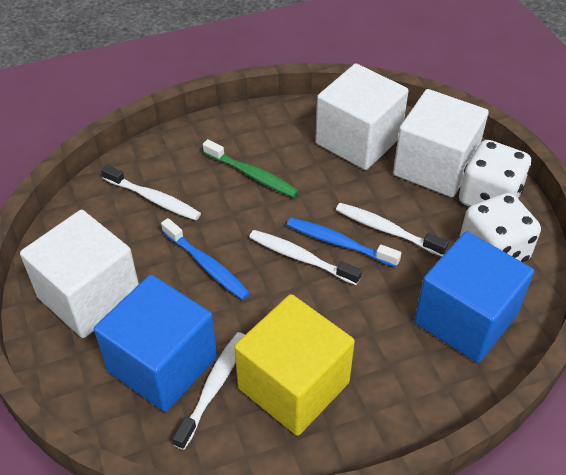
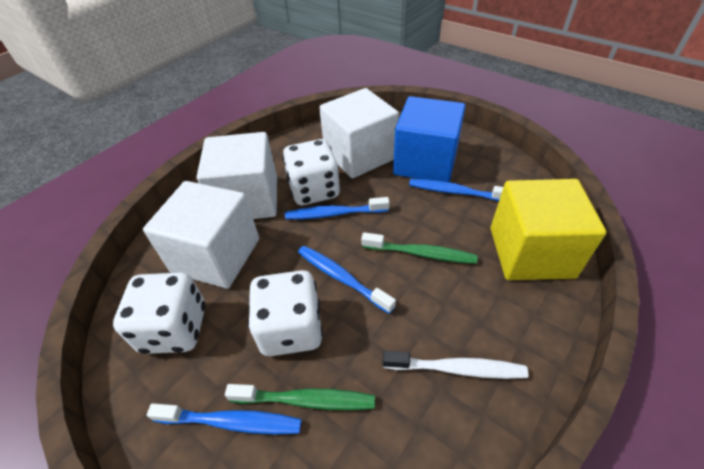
blue cube: 2 -> 1
blue toothbrush: 2 -> 4
green toothbrush: 1 -> 2
white dice: 2 -> 3
white toothbrush: 4 -> 1

